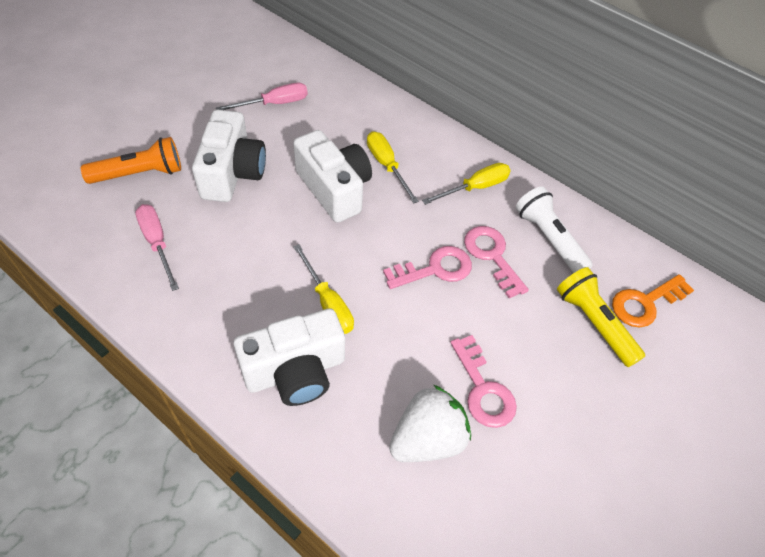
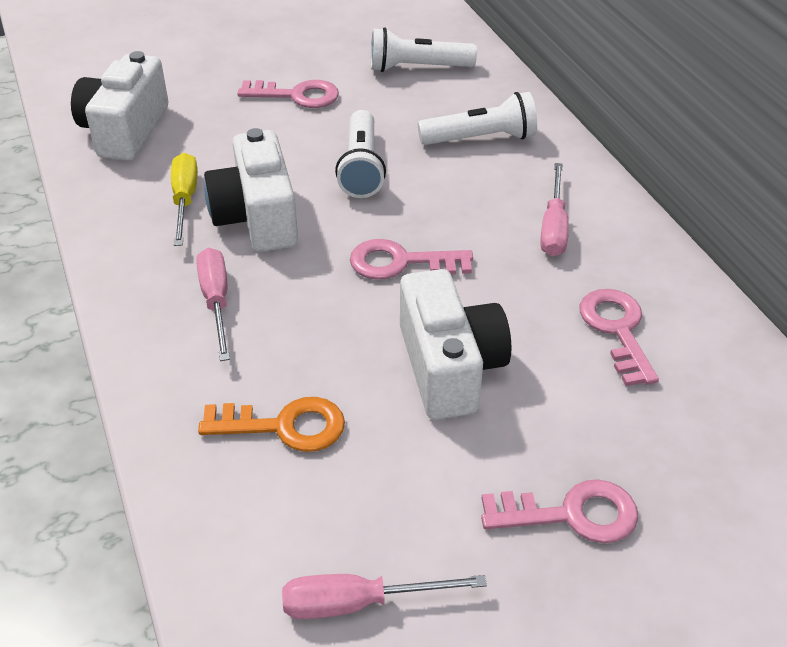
orange flashlight: 1 -> 0
pink key: 3 -> 4
pink screwdriver: 2 -> 3
white flashlight: 1 -> 3
white strawberry: 1 -> 0
yellow flashlight: 1 -> 0
yellow screwdriver: 3 -> 1

